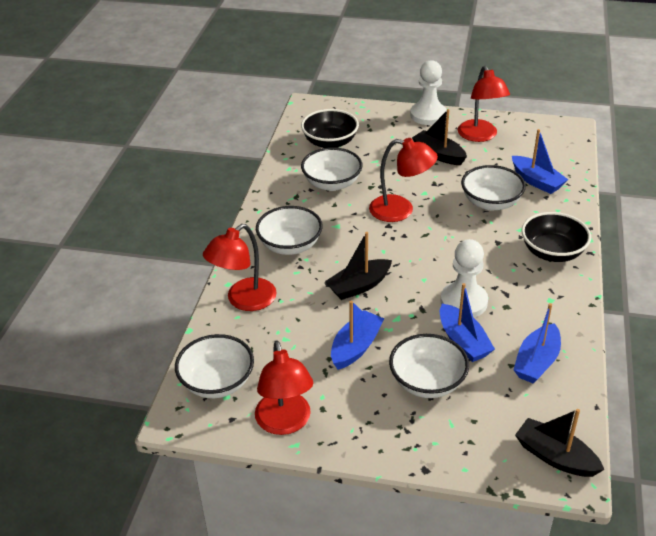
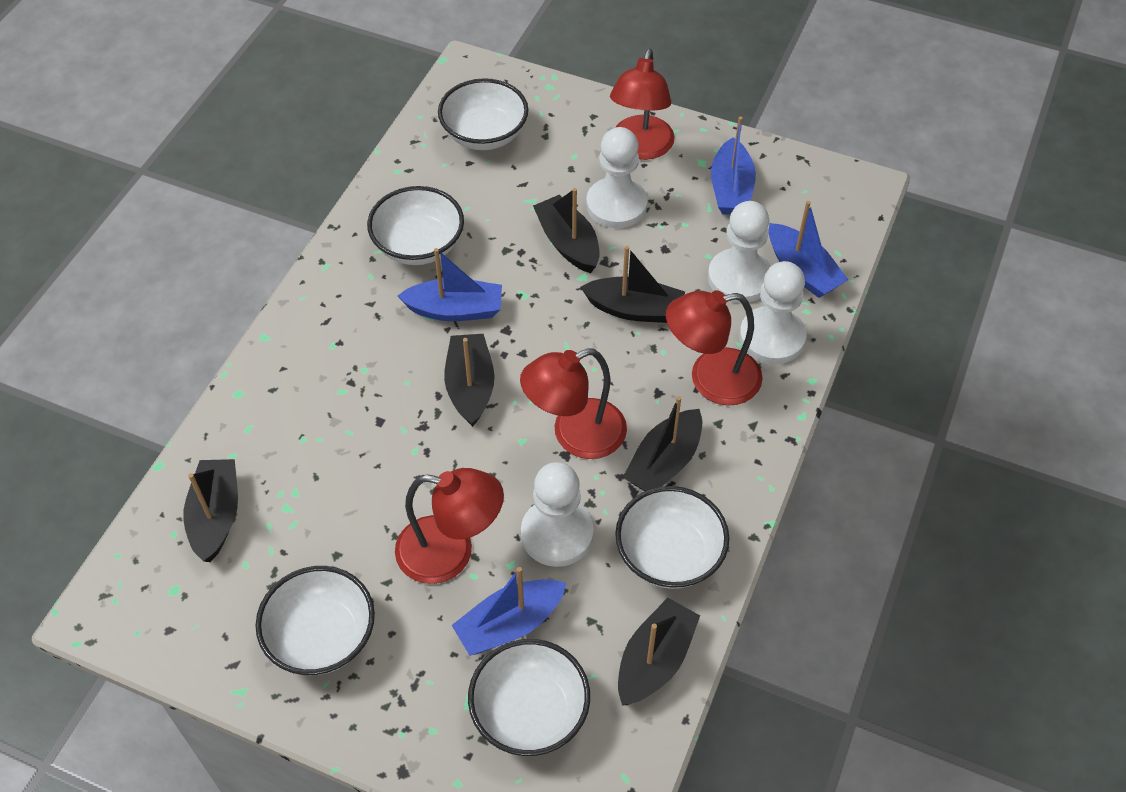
black boat: 3 -> 6
black bowl: 2 -> 0
white pawn: 2 -> 4

